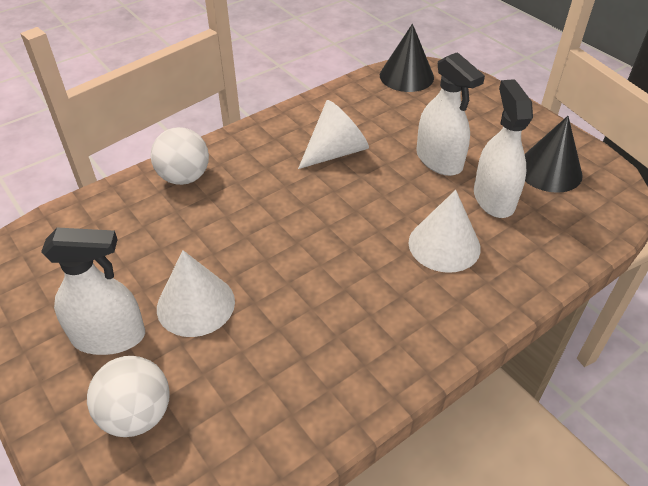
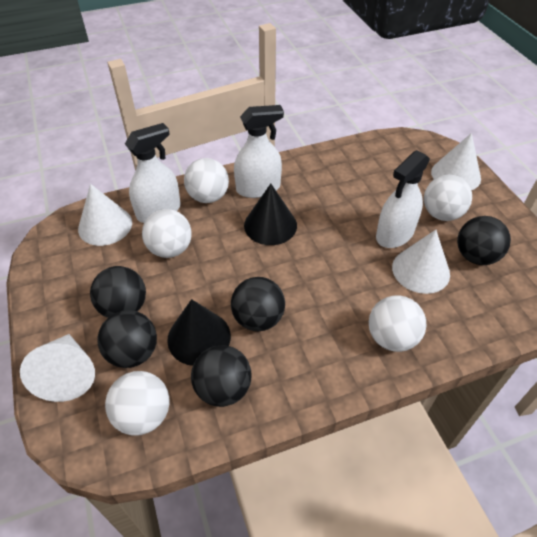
black ball: 0 -> 5
white ball: 2 -> 5
white cone: 3 -> 4

